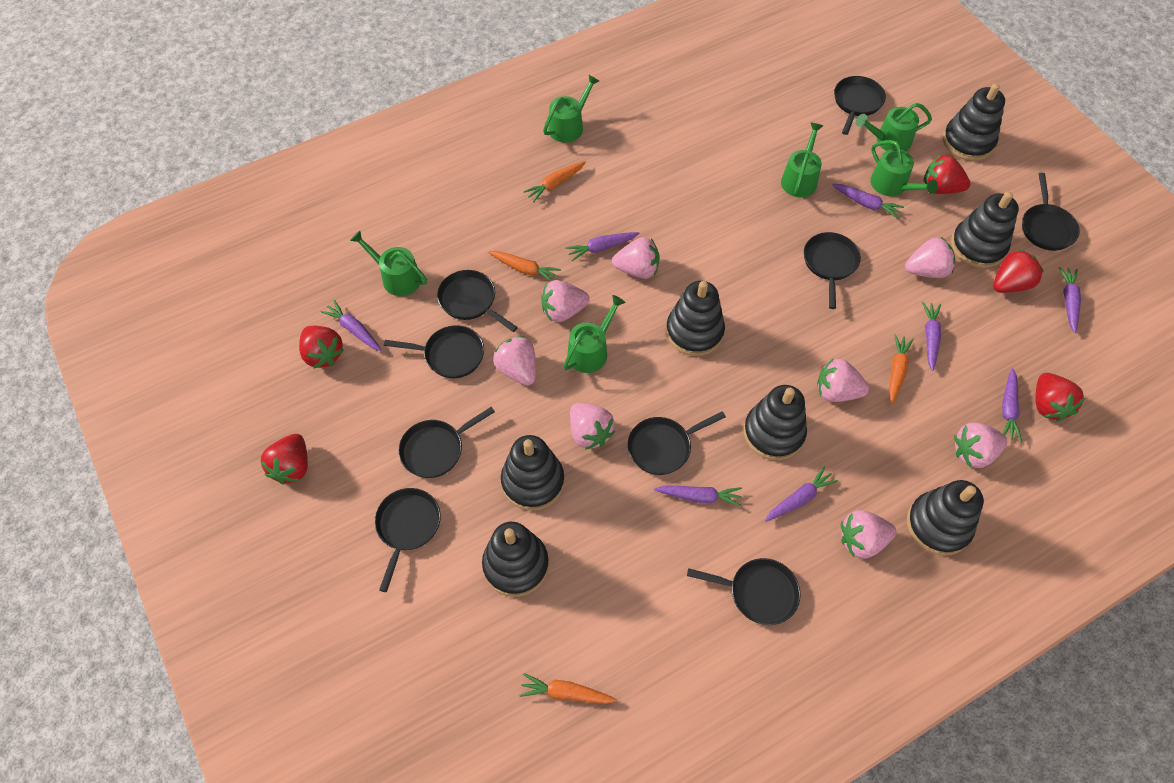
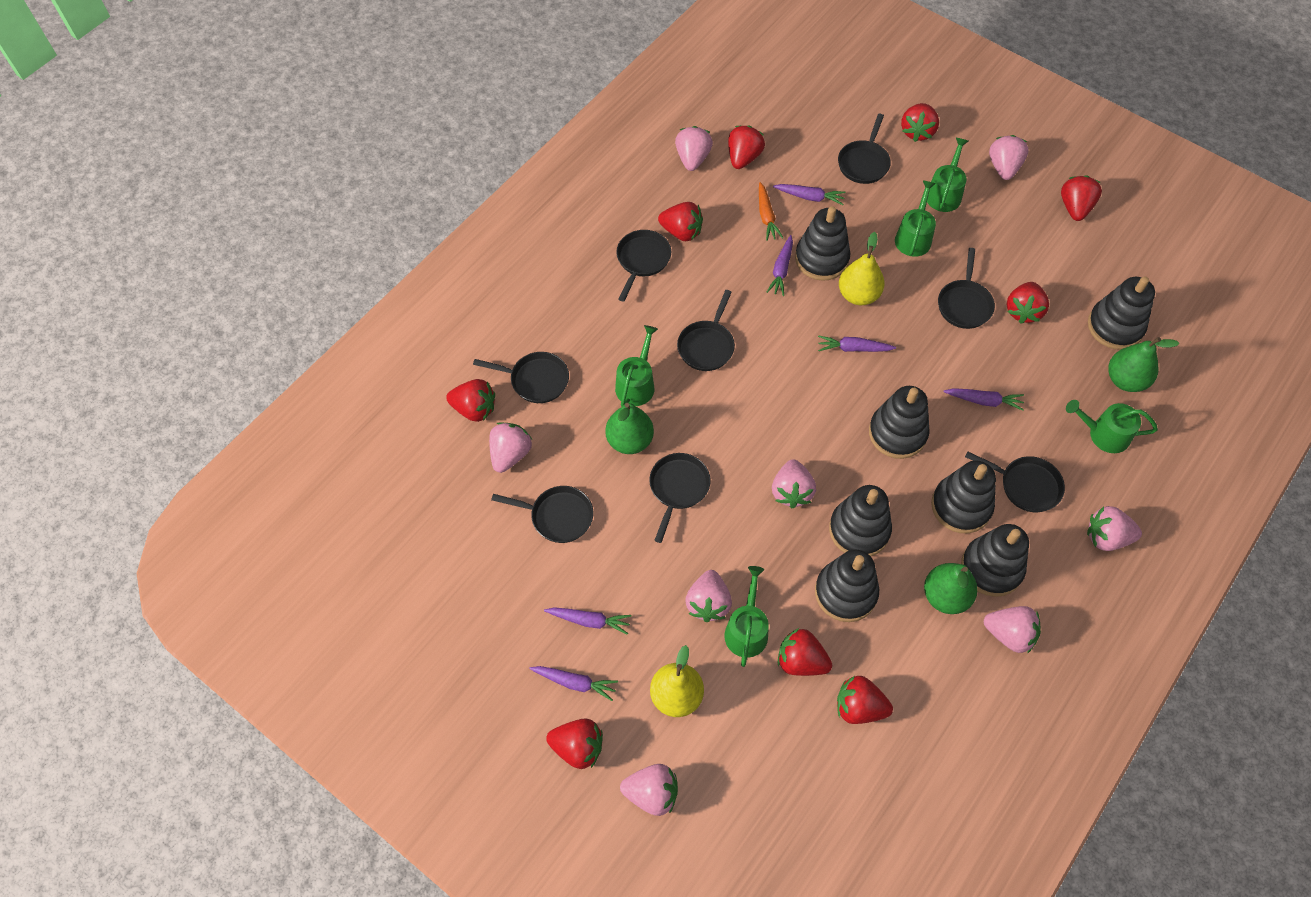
black pan: 9 -> 8
green pear: 0 -> 3
green watering can: 6 -> 5
orange carrot: 4 -> 1
purple carrot: 8 -> 6
red strawberry: 5 -> 9
yellow pear: 0 -> 2

